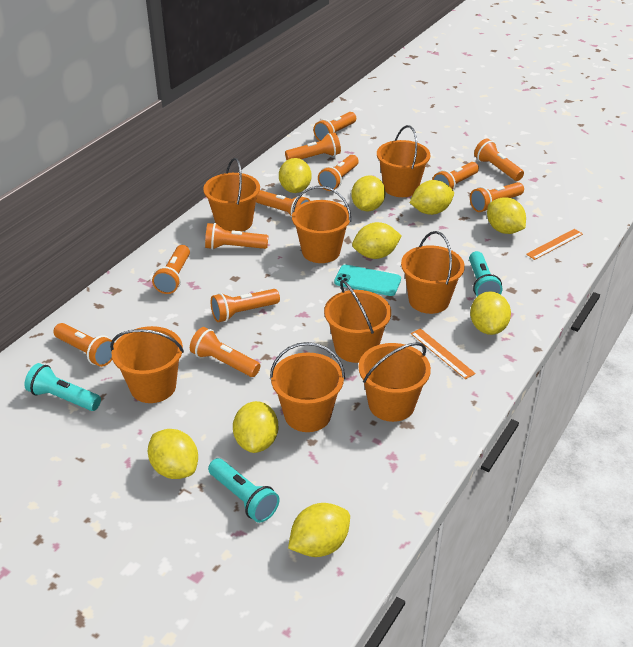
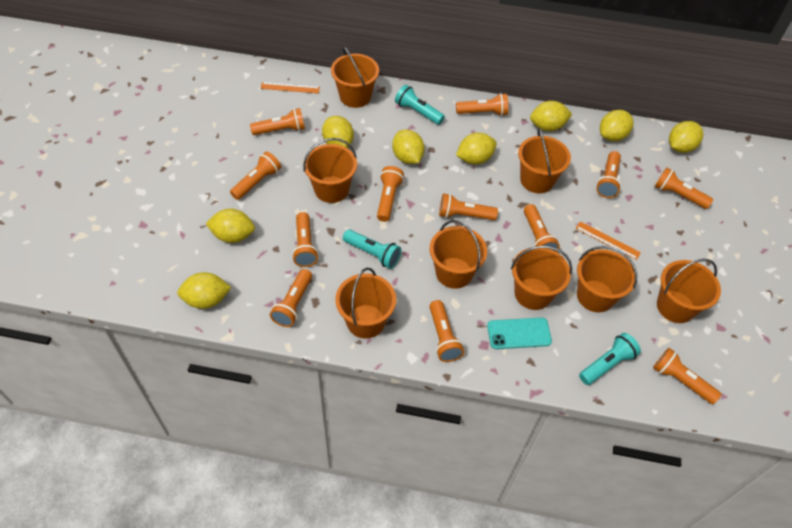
yellow lemon: 9 -> 8

